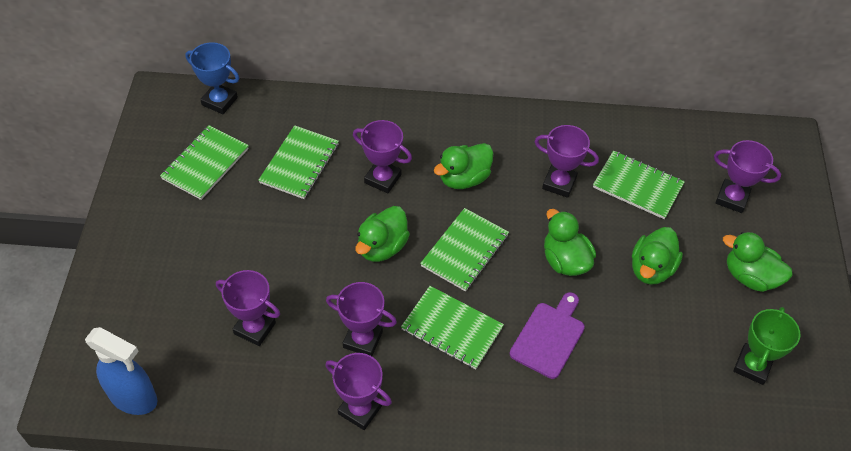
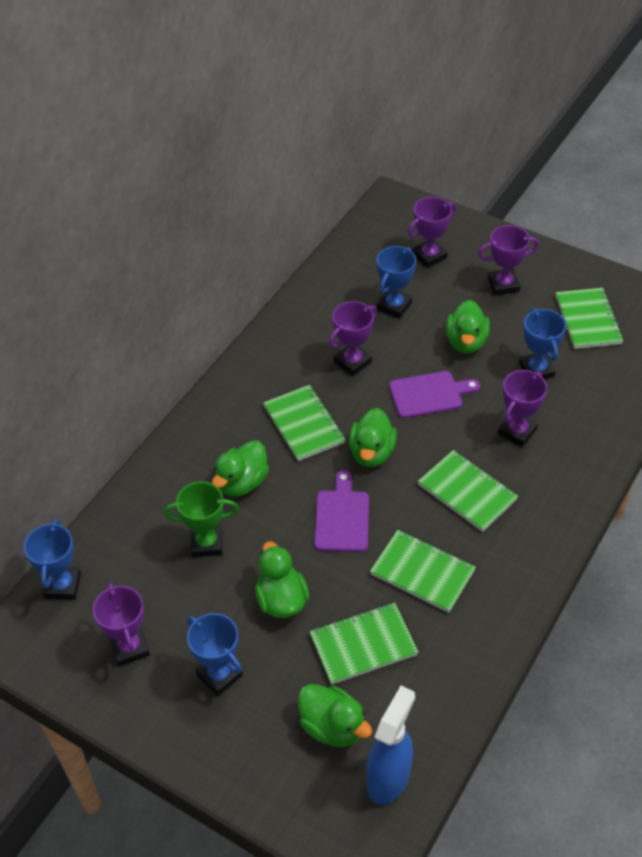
blue trophy: 1 -> 4
purple cutting board: 1 -> 2
purple trophy: 6 -> 5

